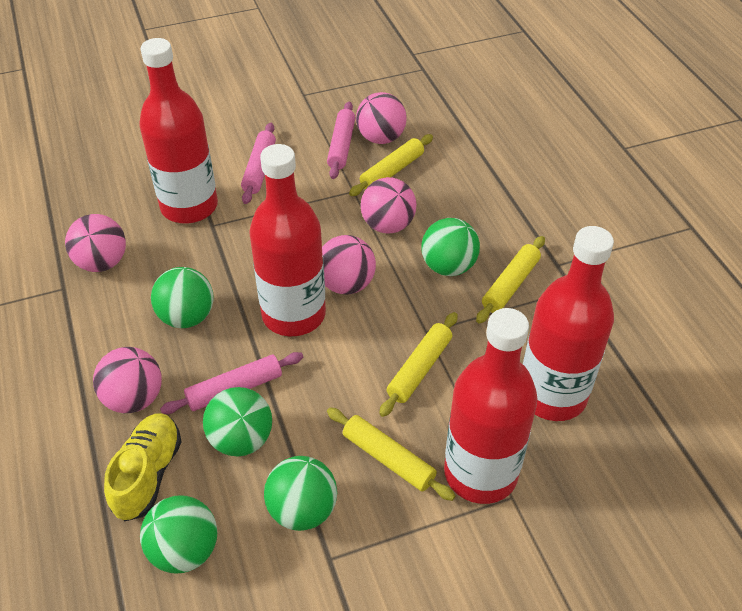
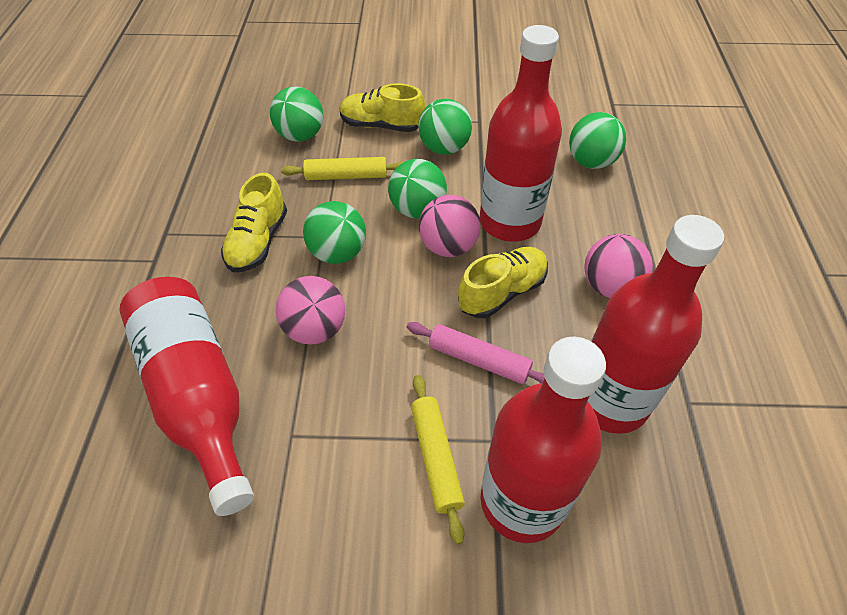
pink ball: 5 -> 3
pink rolling pin: 3 -> 1
yellow rolling pin: 4 -> 2
yellow shoe: 1 -> 3

